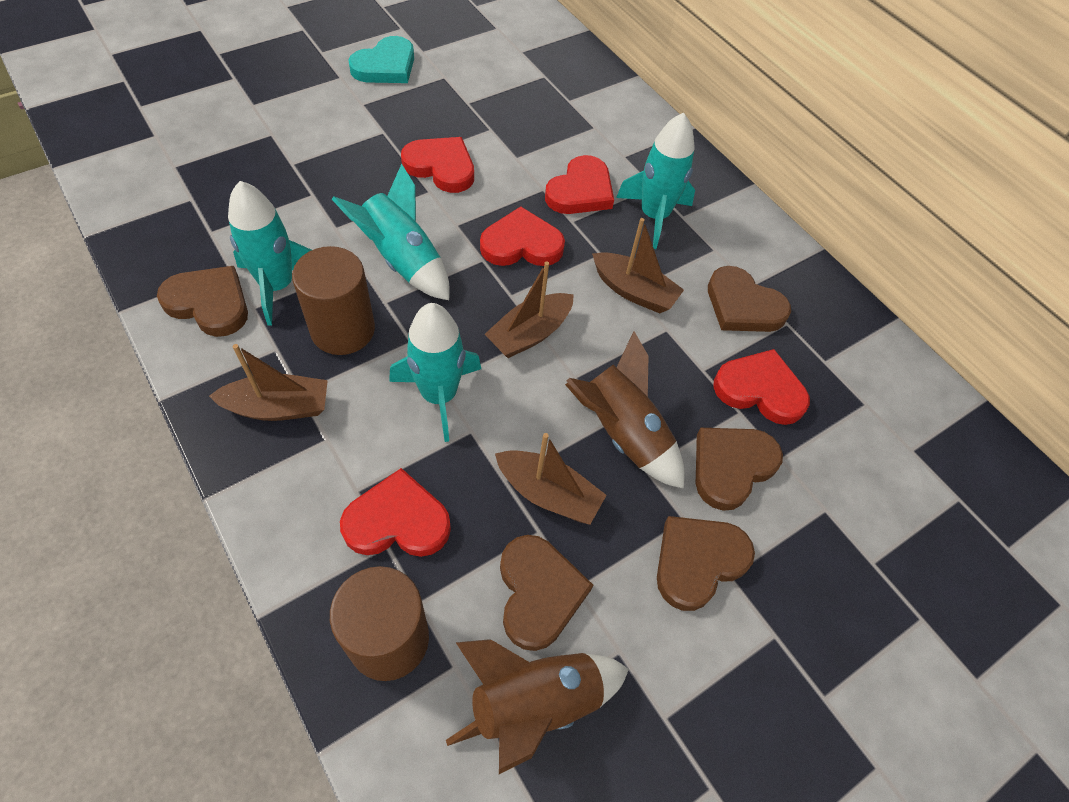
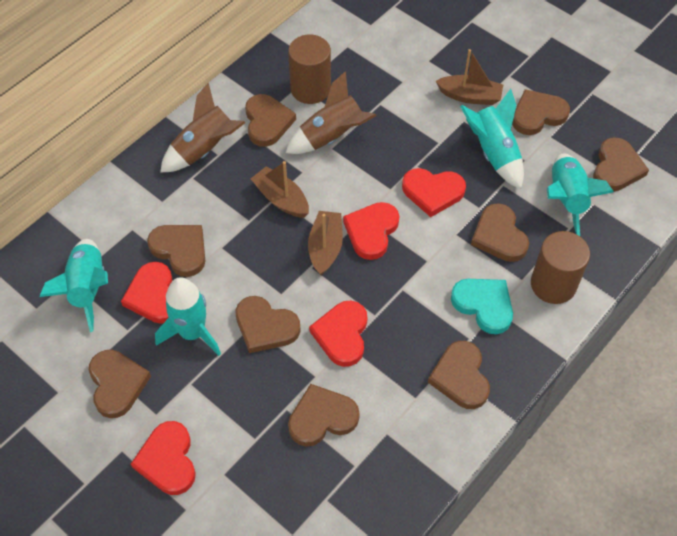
brown boat: 4 -> 3
brown heart: 5 -> 9

